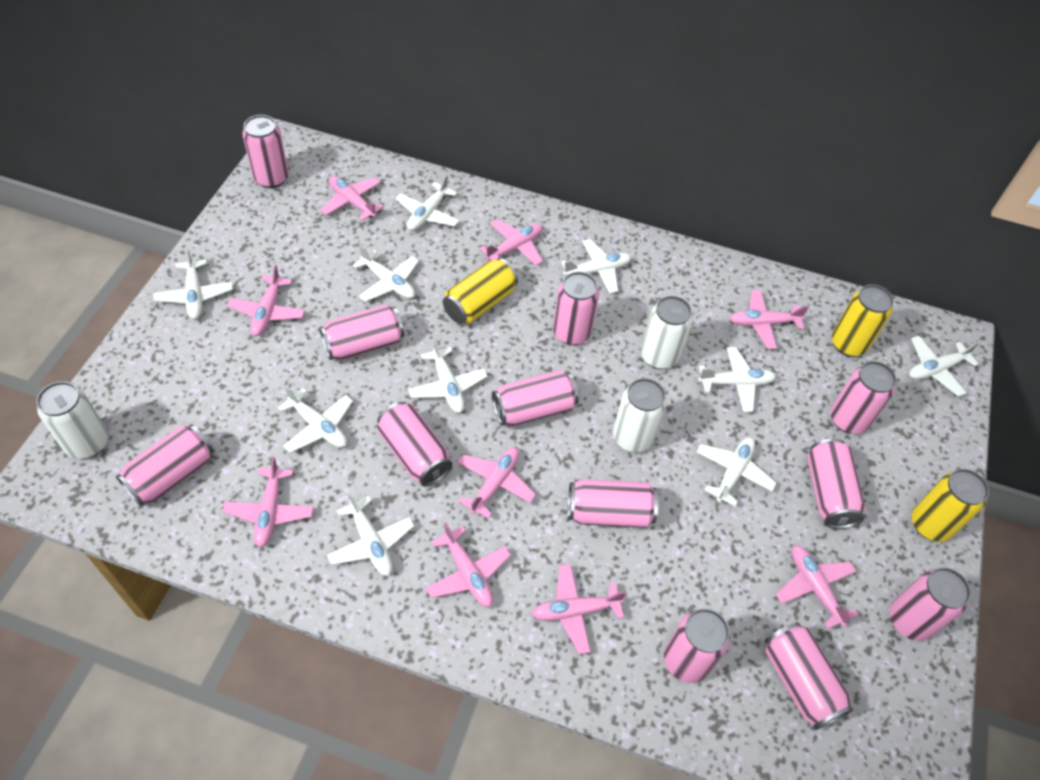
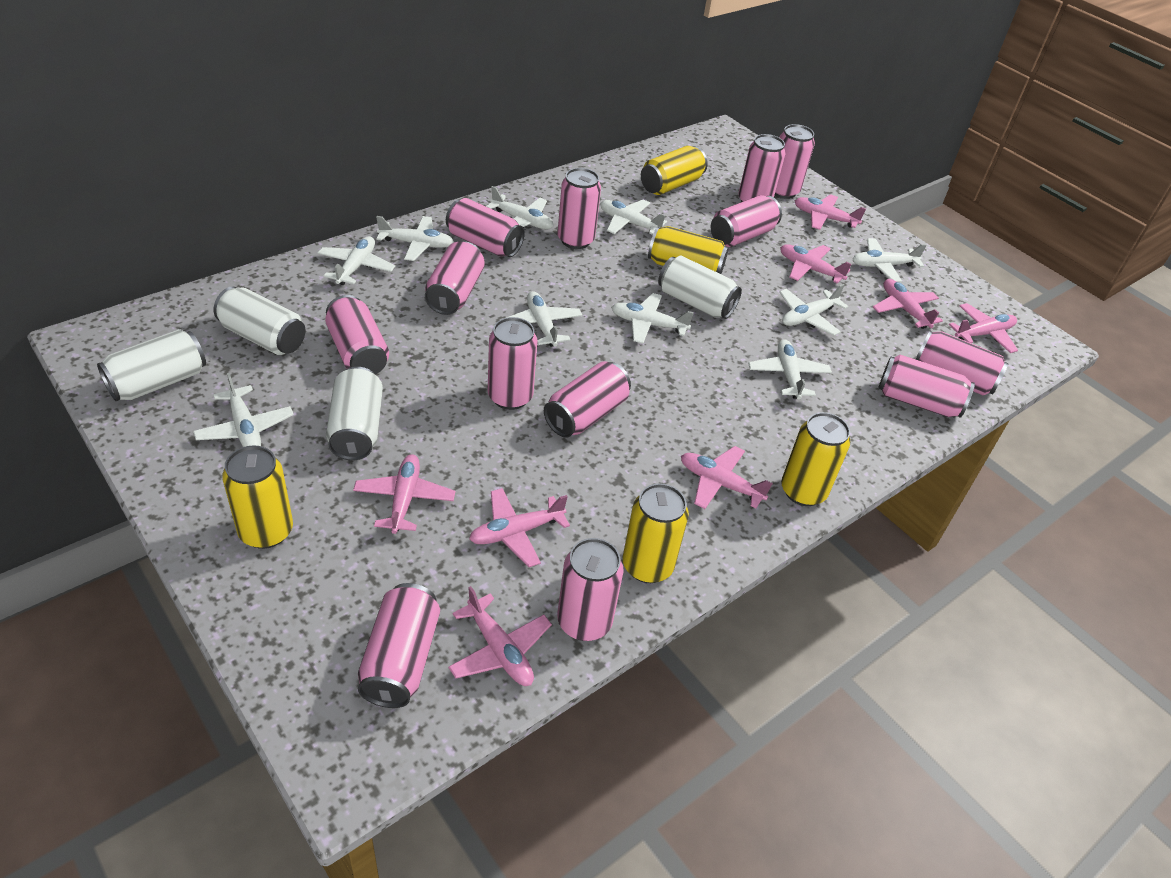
pink can: 12 -> 13
pink plane: 9 -> 8
white can: 3 -> 4
yellow can: 3 -> 5

